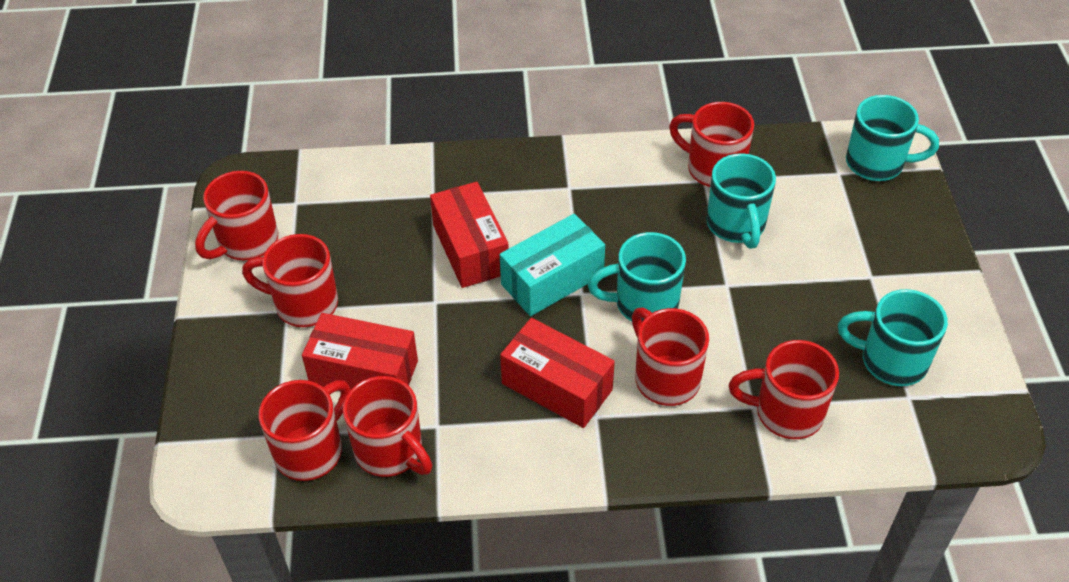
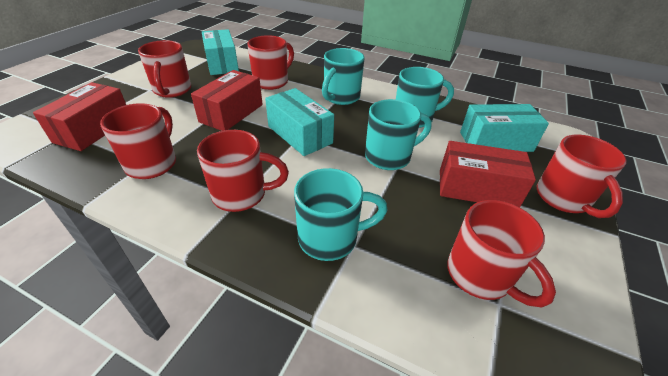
red mug: 7 -> 6
turquoise box: 1 -> 3

